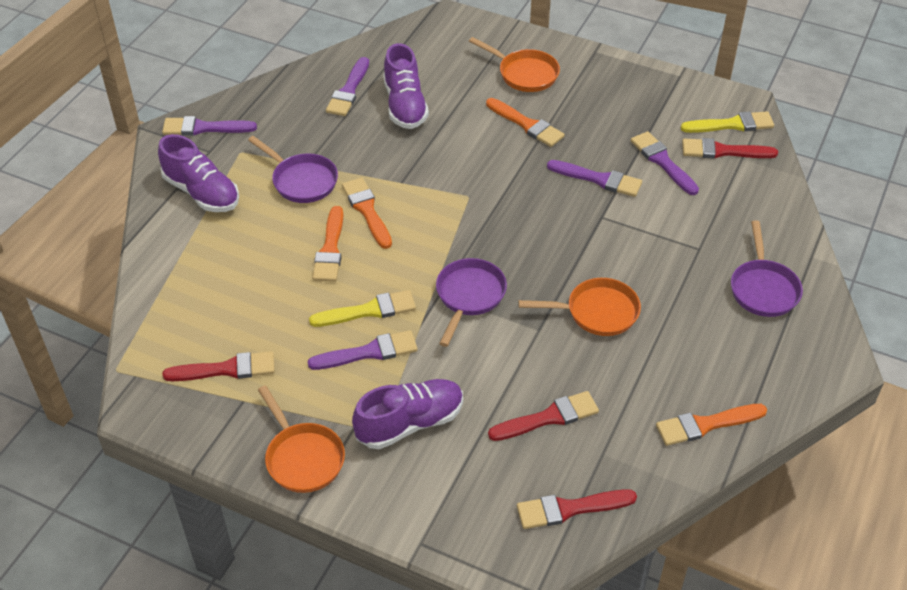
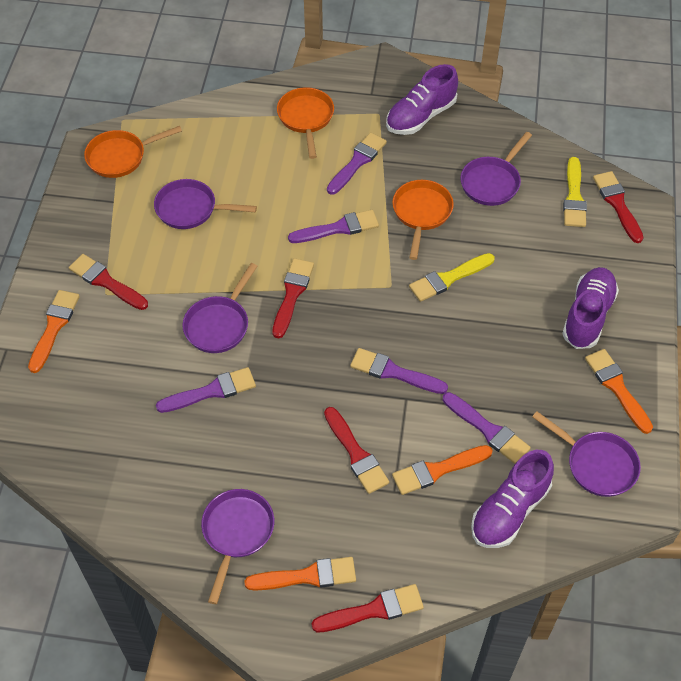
purple pan: 3 -> 5
red brush: 4 -> 5

